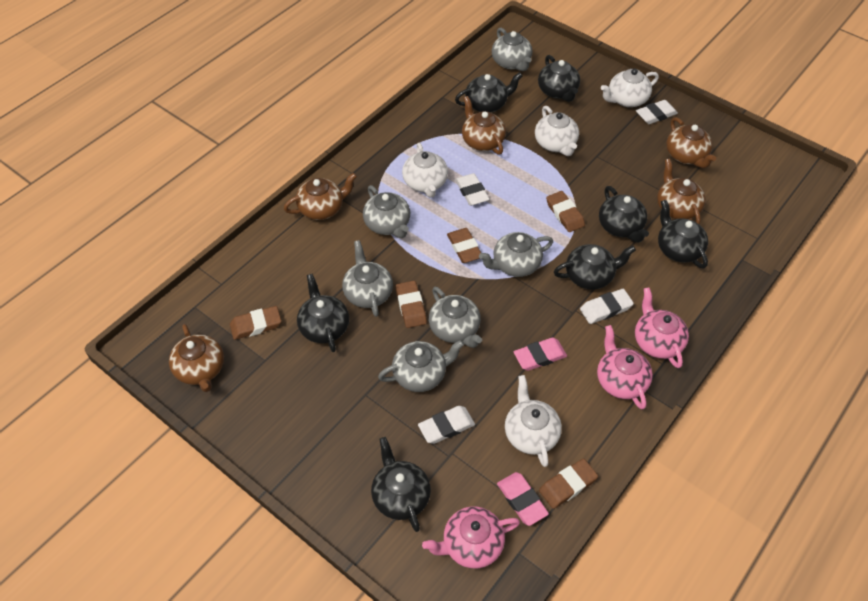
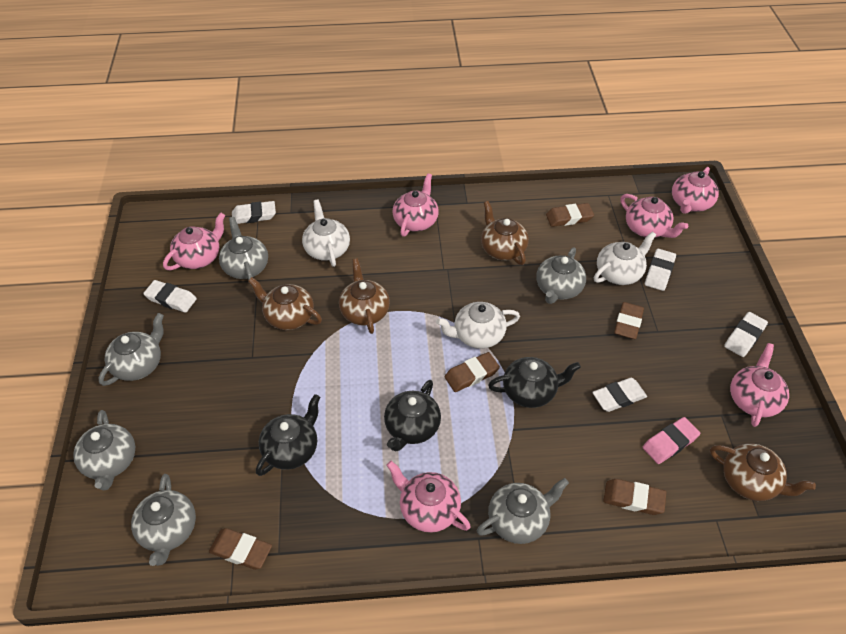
black teapot: 7 -> 3
brown teapot: 5 -> 4
pink eraser: 2 -> 1
pink teapot: 3 -> 6
white eraser: 4 -> 5
white teapot: 4 -> 3

